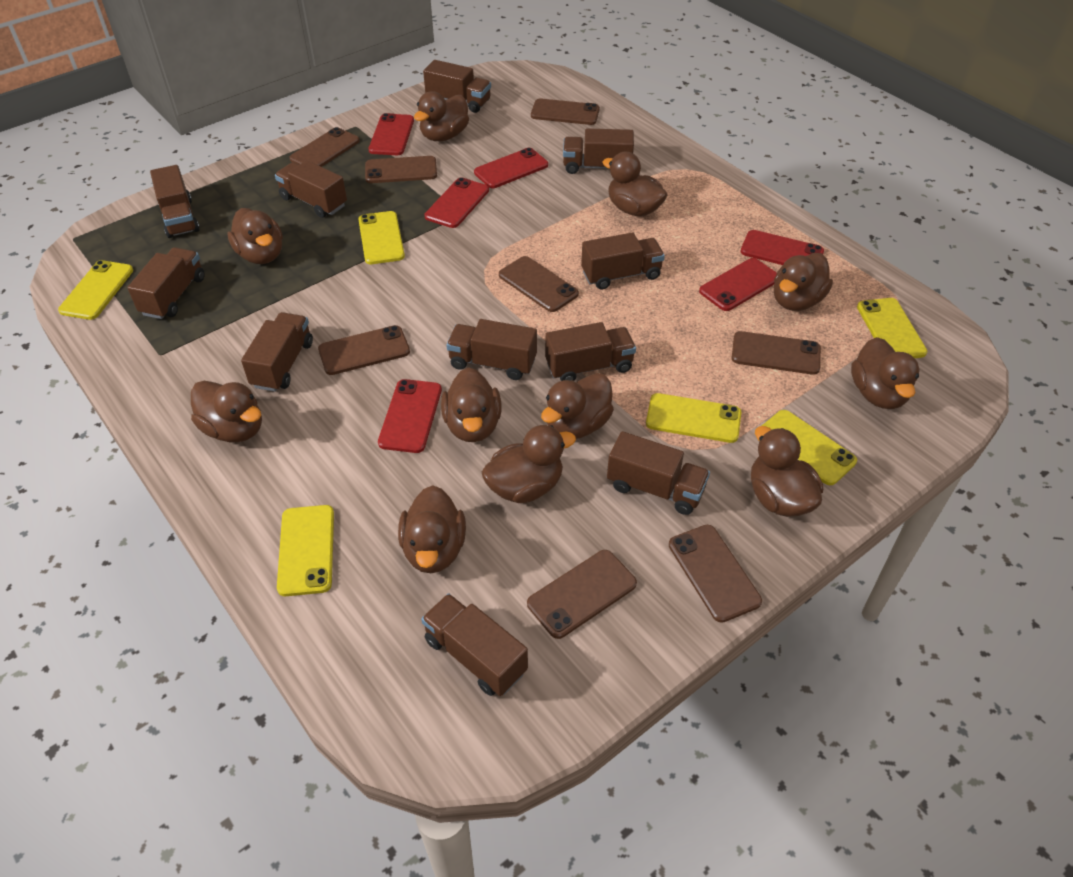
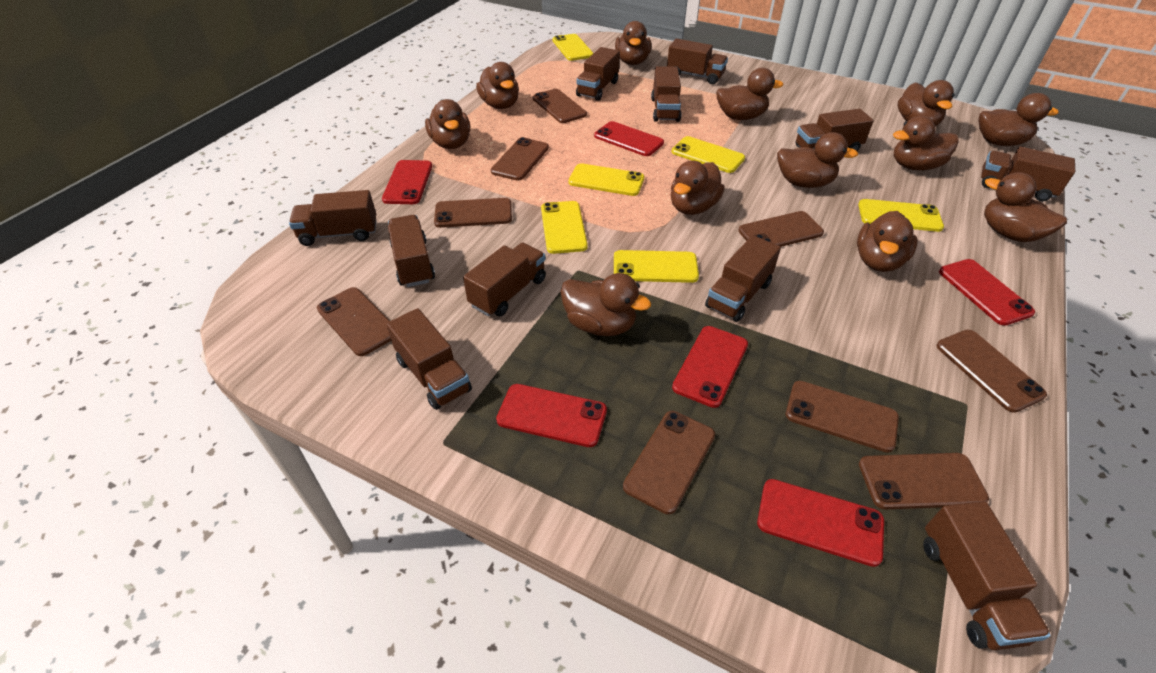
brown duck: 11 -> 12
brown phone: 8 -> 9

